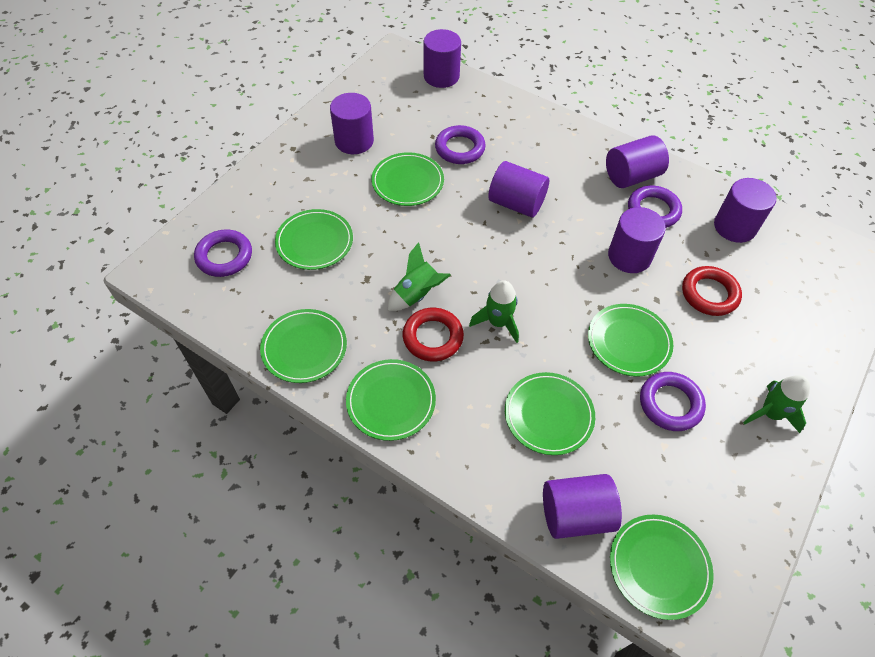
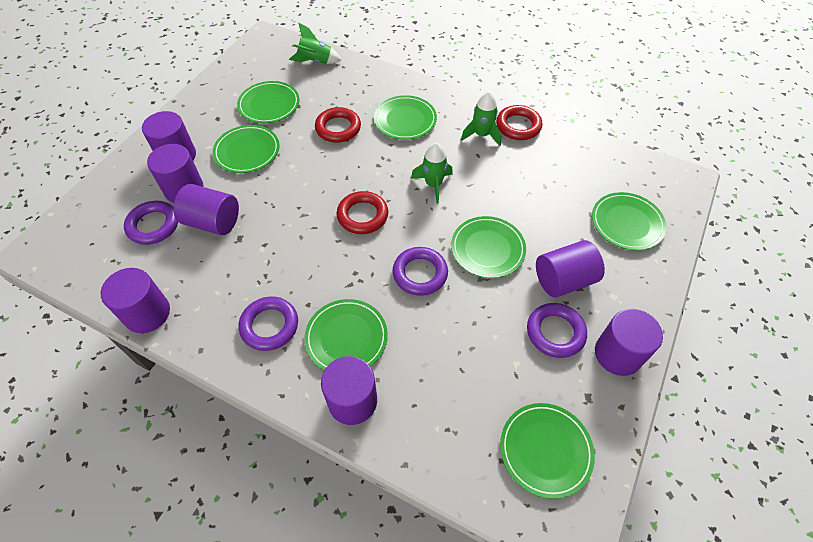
red ring: 2 -> 3

